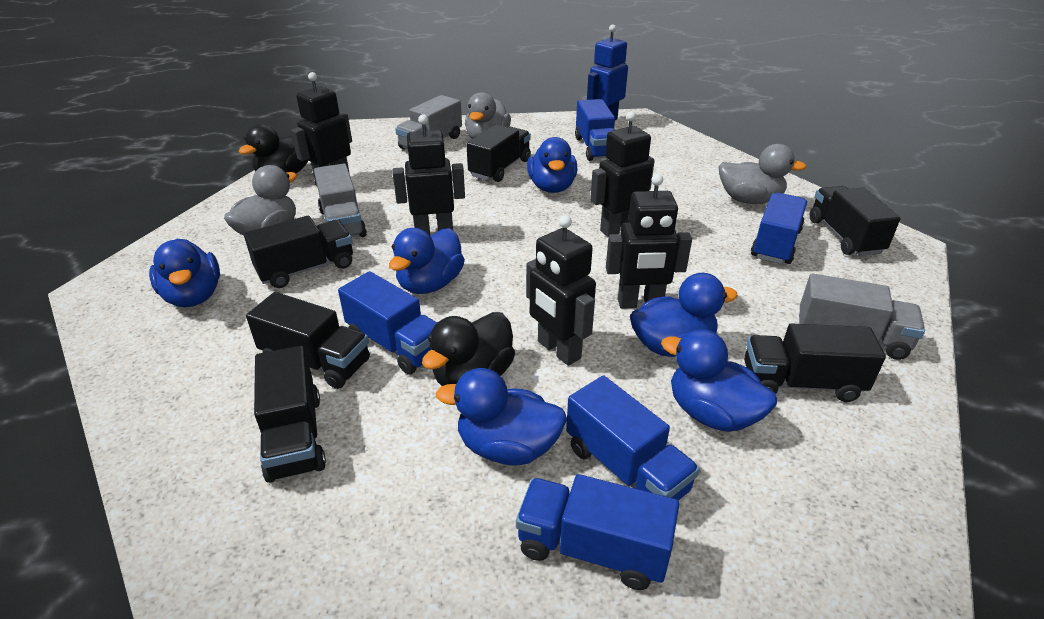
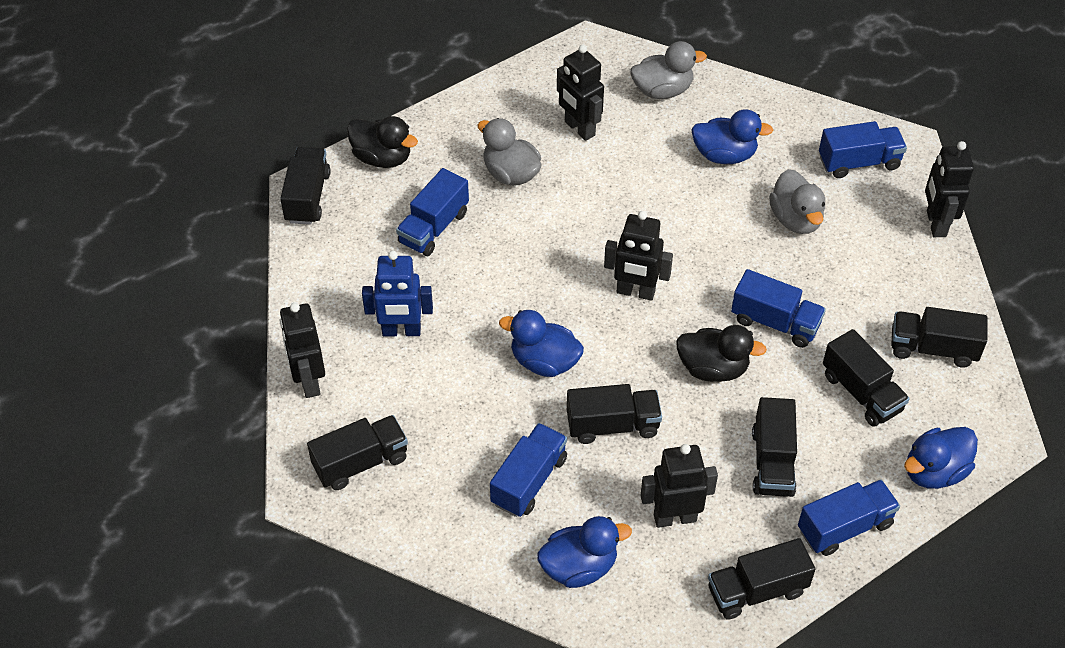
black truck: 6 -> 7
blue duck: 6 -> 4
grey truck: 3 -> 0

